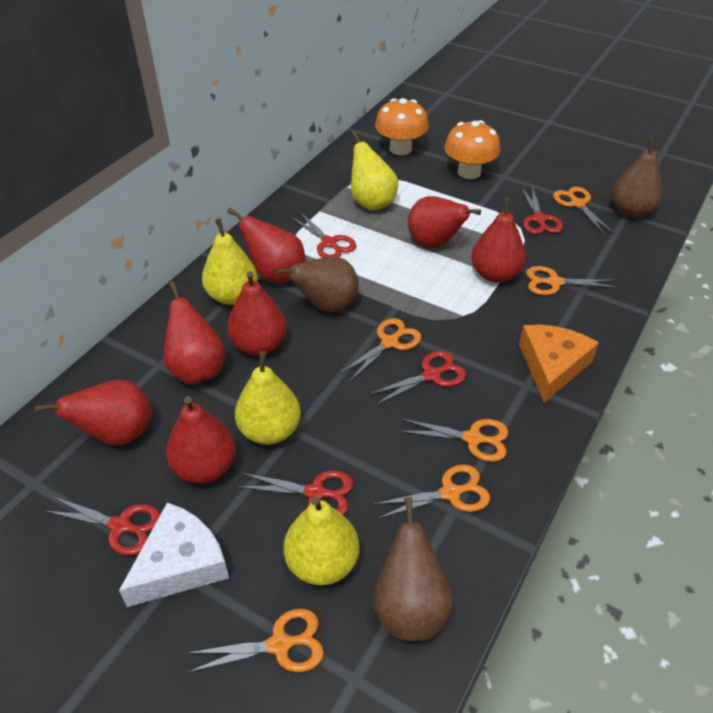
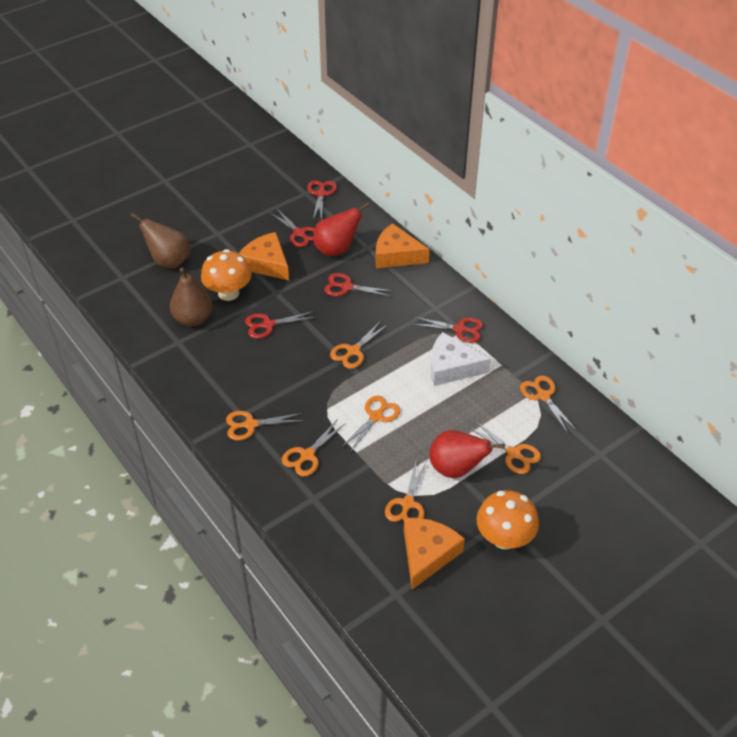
brown pear: 3 -> 2
orange cheese: 1 -> 3
orange scissors: 6 -> 7
red pear: 7 -> 2
yellow pear: 4 -> 0

